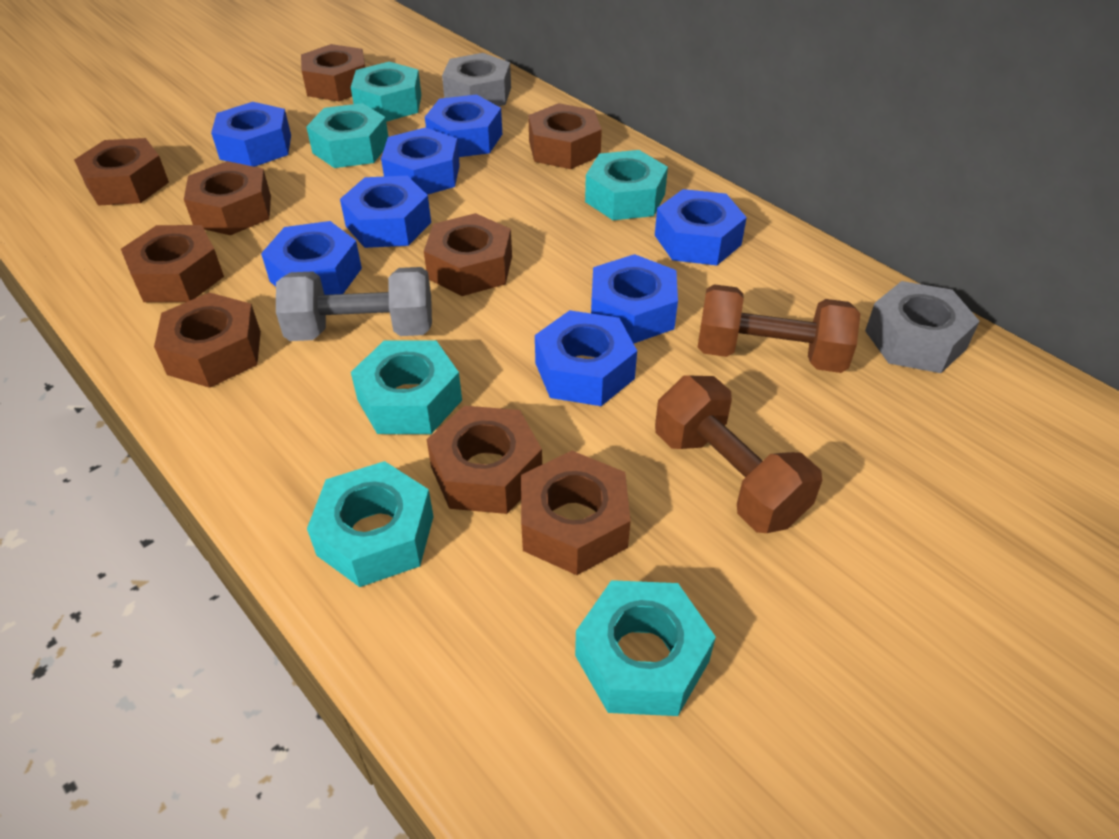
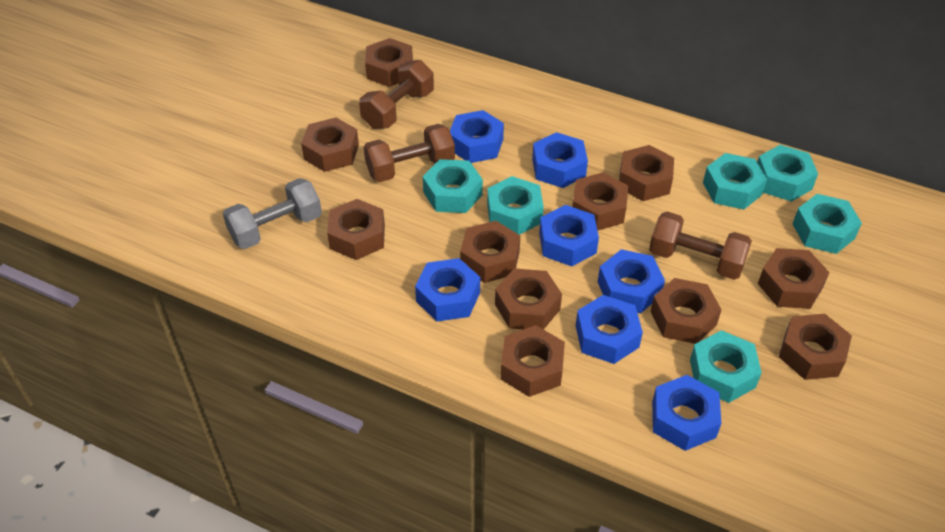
blue nut: 8 -> 7
brown dumbbell: 2 -> 3
brown nut: 9 -> 11
grey nut: 2 -> 0

